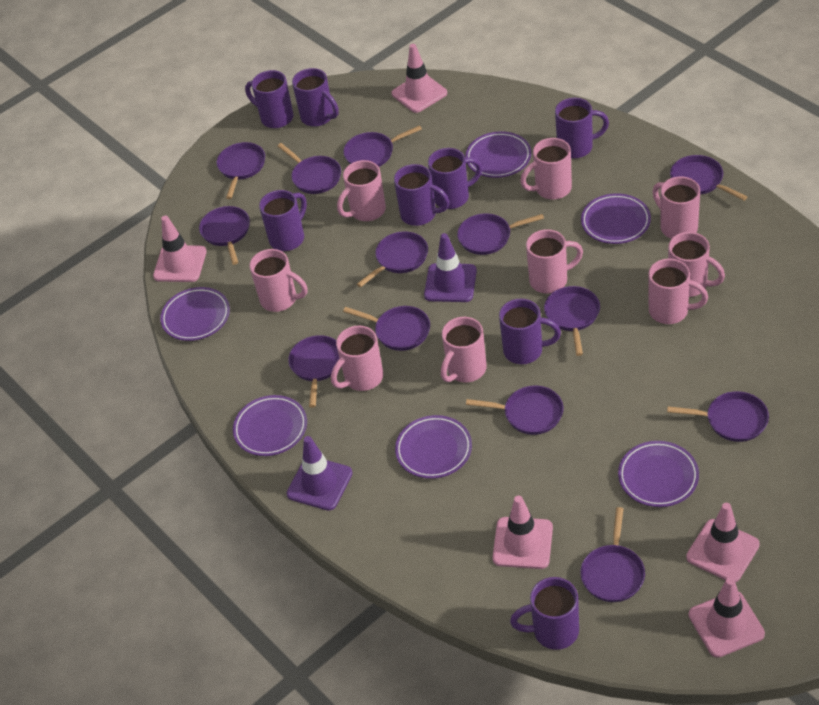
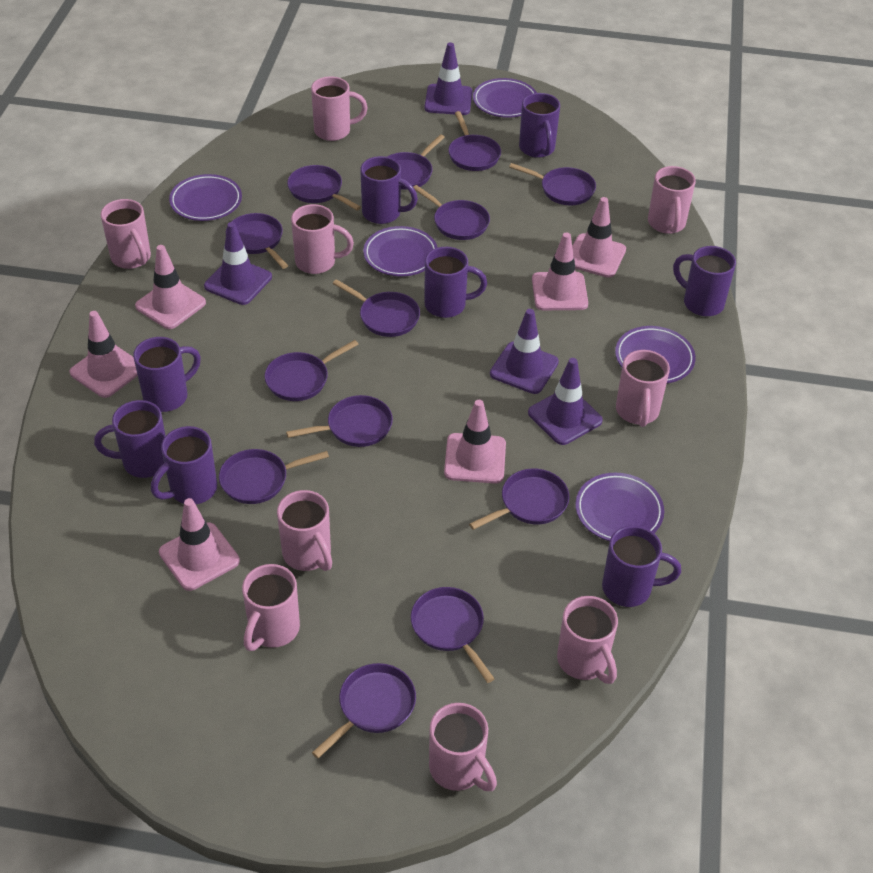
pink traffic cone: 5 -> 6
purple plate: 6 -> 5
purple traffic cone: 2 -> 4

